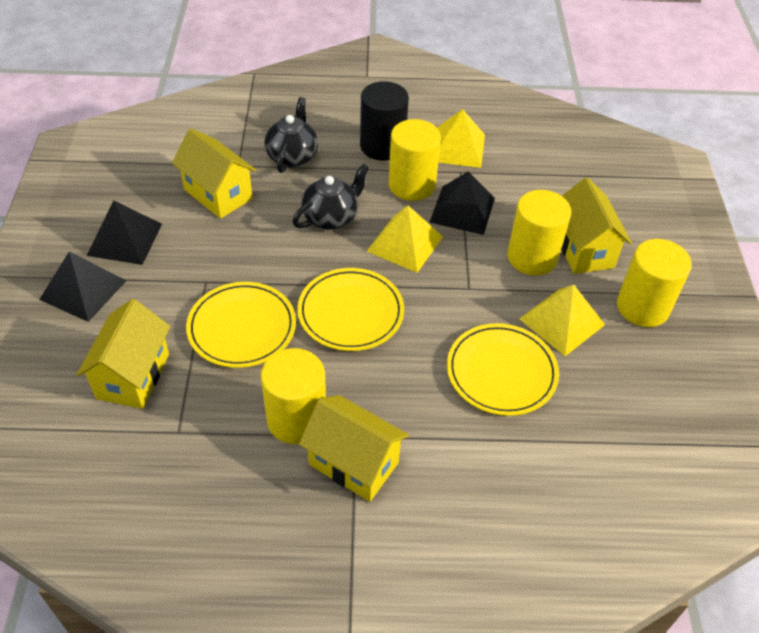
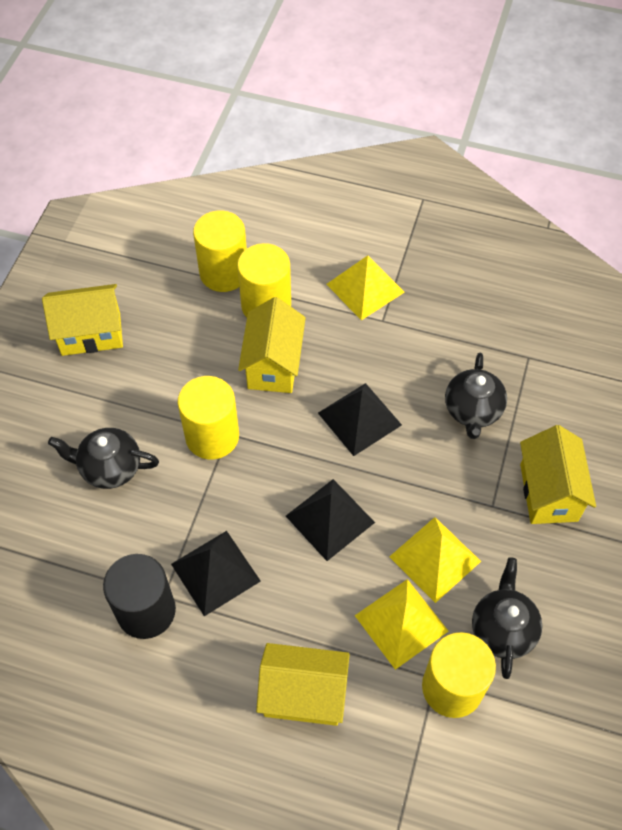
black teapot: 2 -> 3
yellow plate: 3 -> 0

